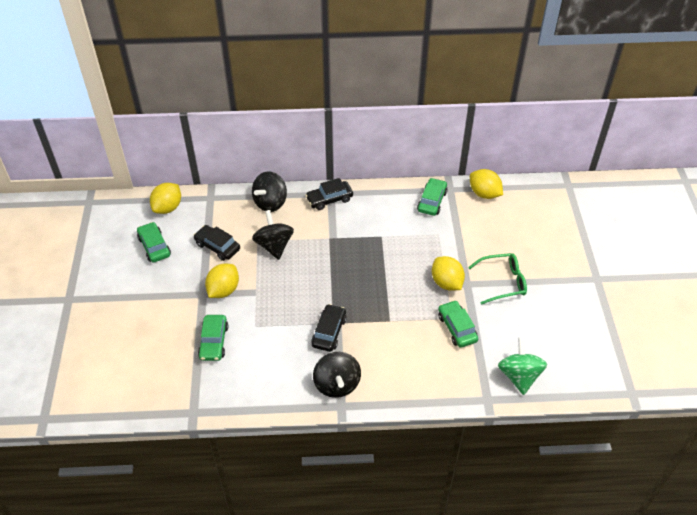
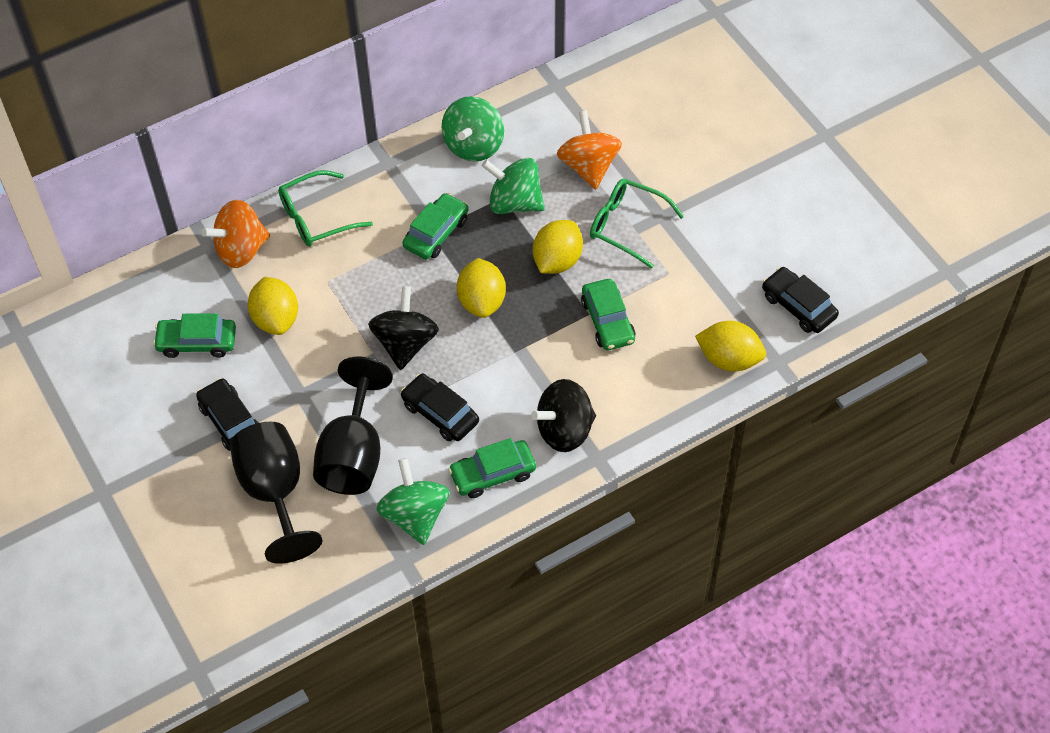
black goblet: 0 -> 2
black spinning top: 3 -> 2
green glasses: 1 -> 2
green spinning top: 1 -> 3
orange spinning top: 0 -> 2

